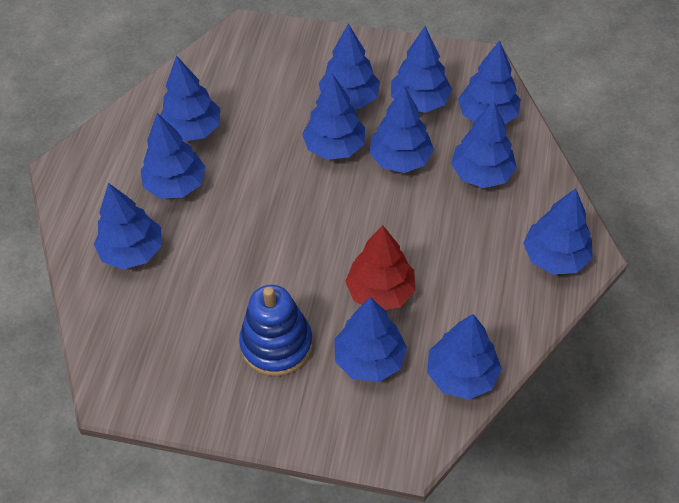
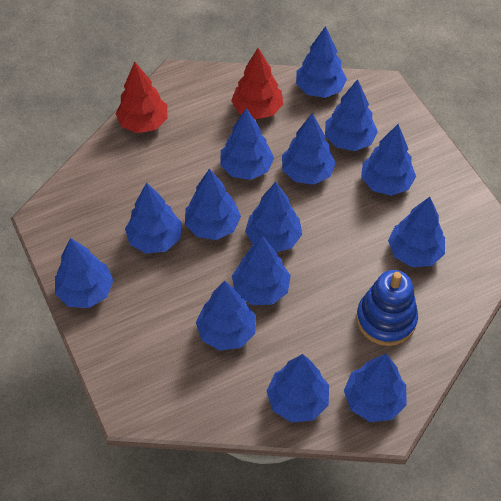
blue tree: 12 -> 14
red tree: 1 -> 2

